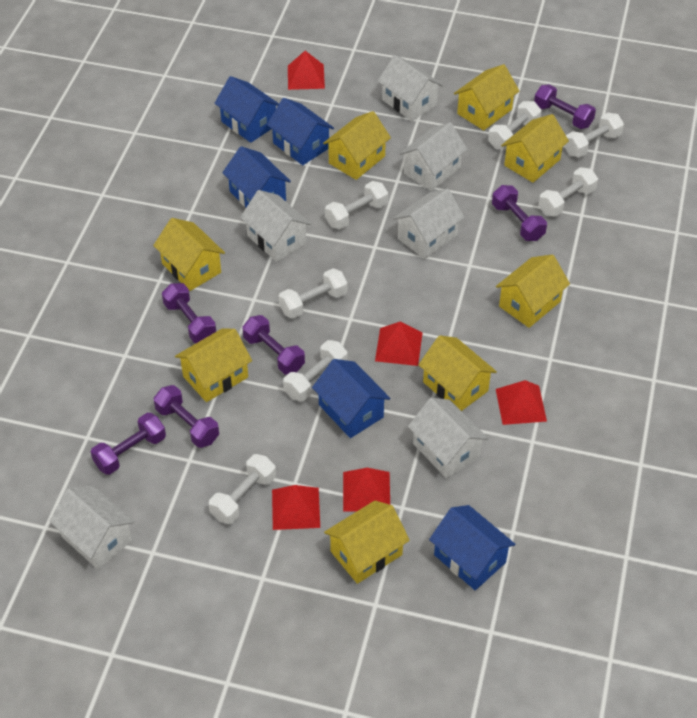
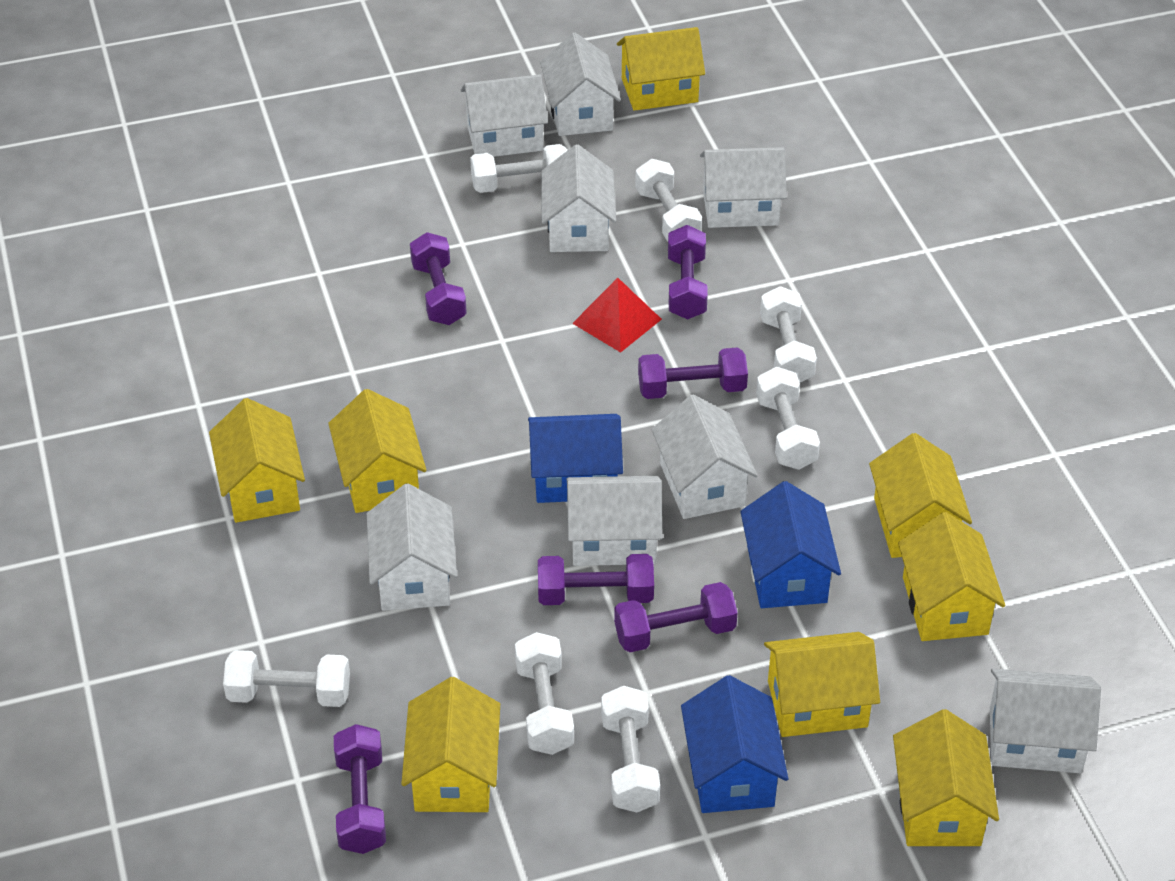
blue house: 5 -> 3
red pyramid: 5 -> 1
white house: 6 -> 8

